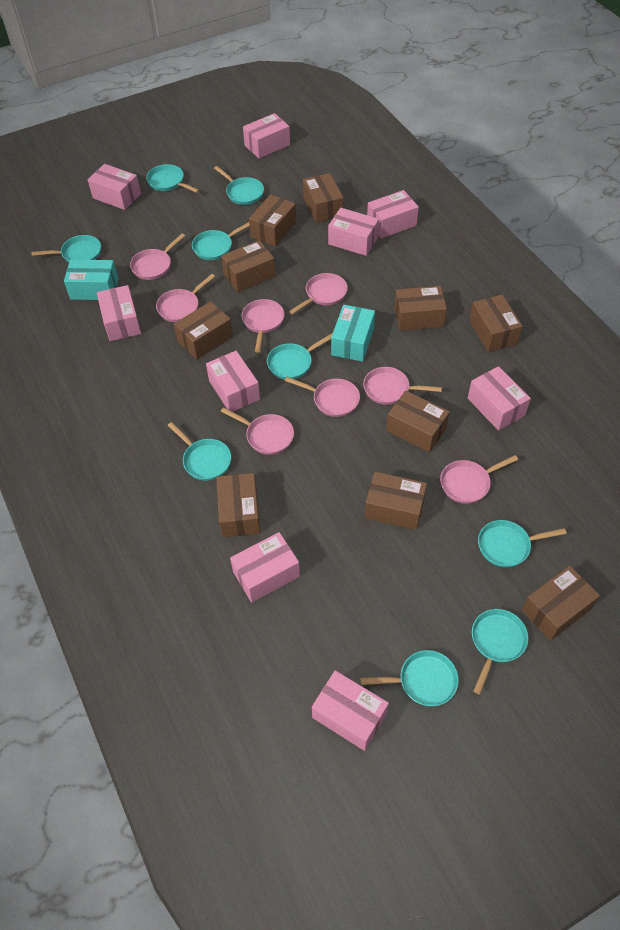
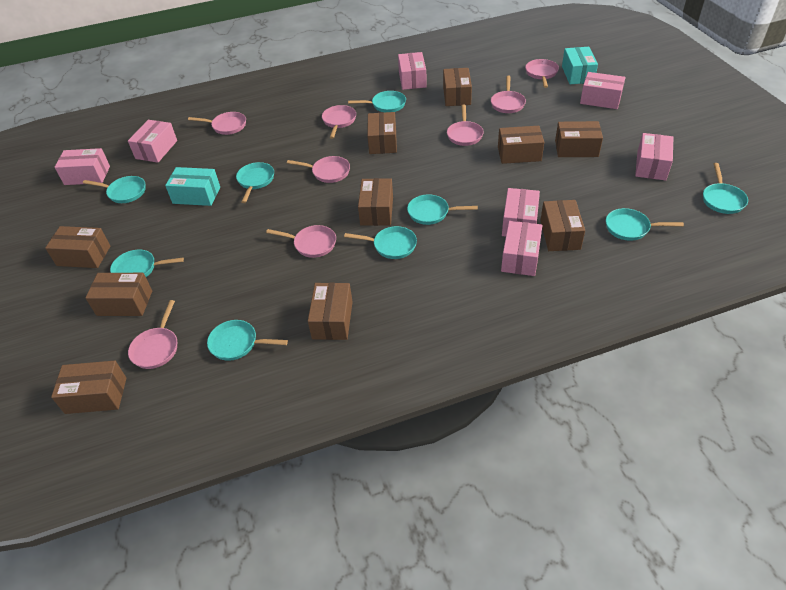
pink box: 9 -> 7

